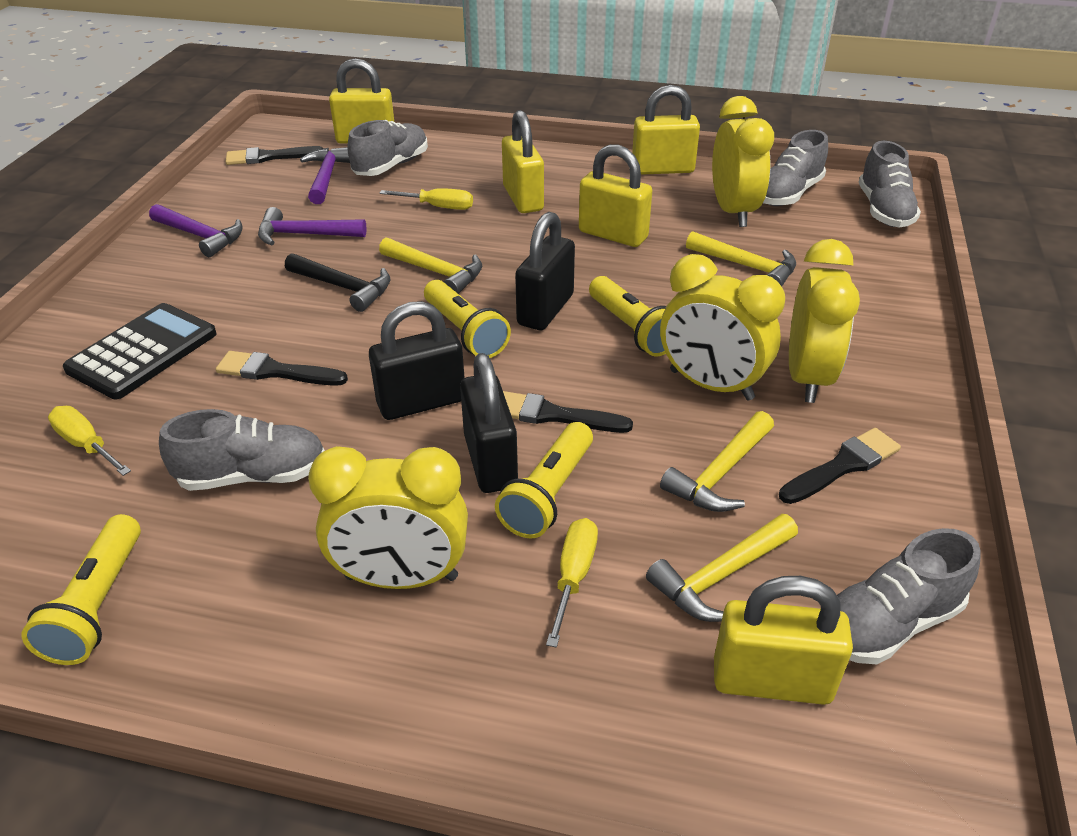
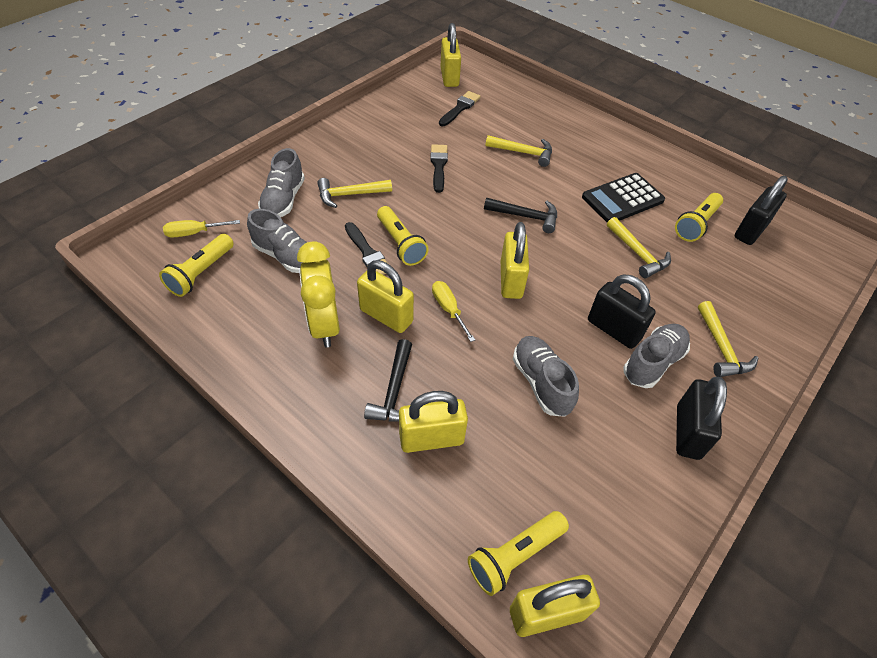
black brush: 4 -> 3
black hammer: 1 -> 2
grey shoe: 5 -> 4
purple hammer: 3 -> 0
yellow clock: 4 -> 1
yellow screwdriver: 3 -> 2

